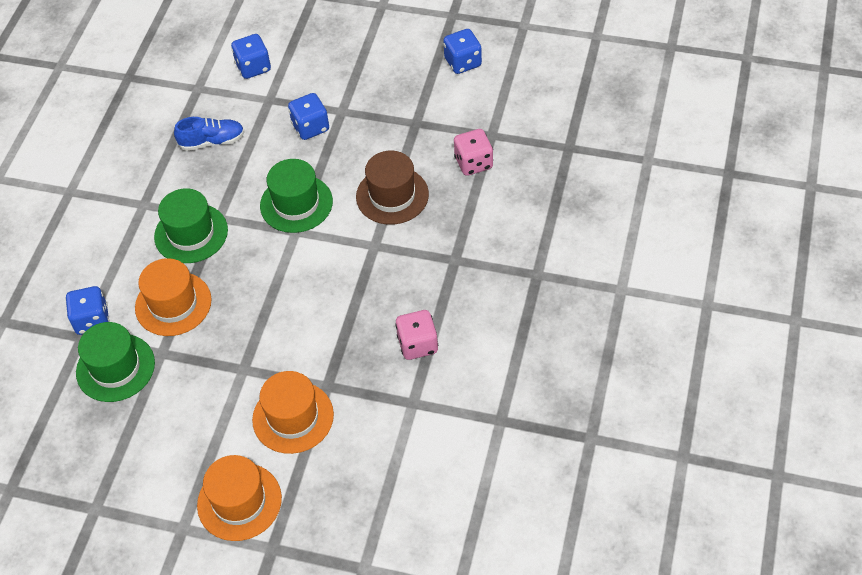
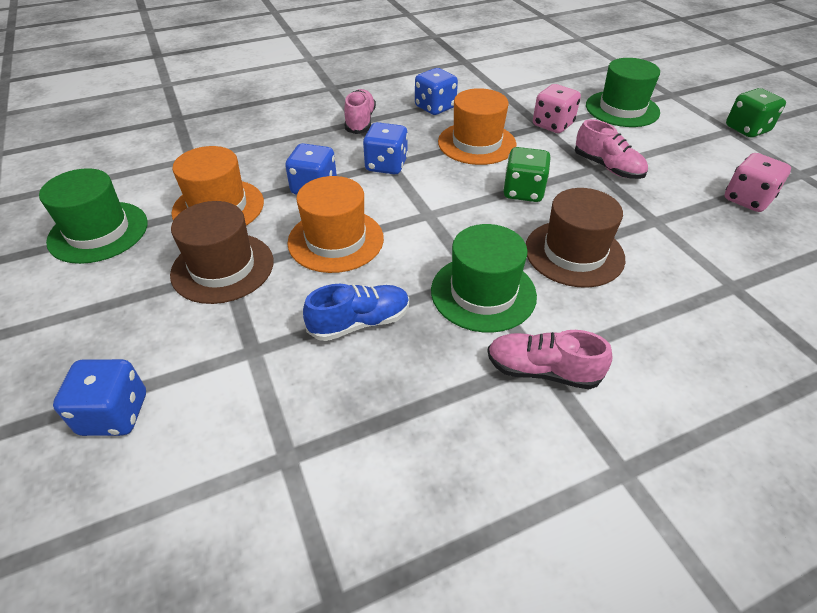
brown hat: 1 -> 2
green dice: 0 -> 2
pink shoe: 0 -> 3

